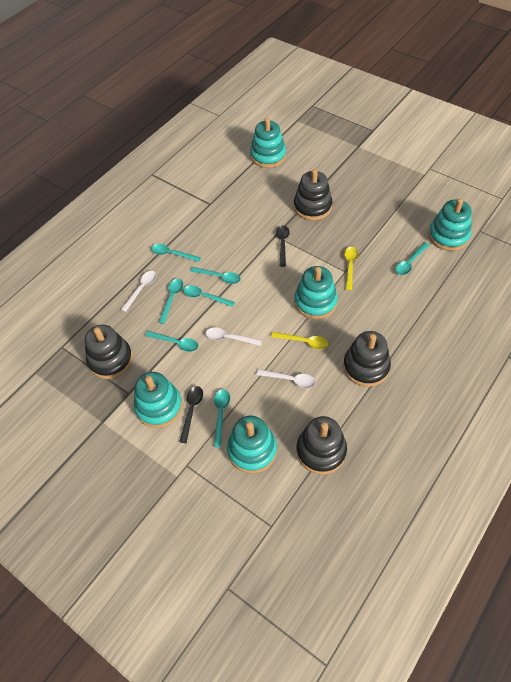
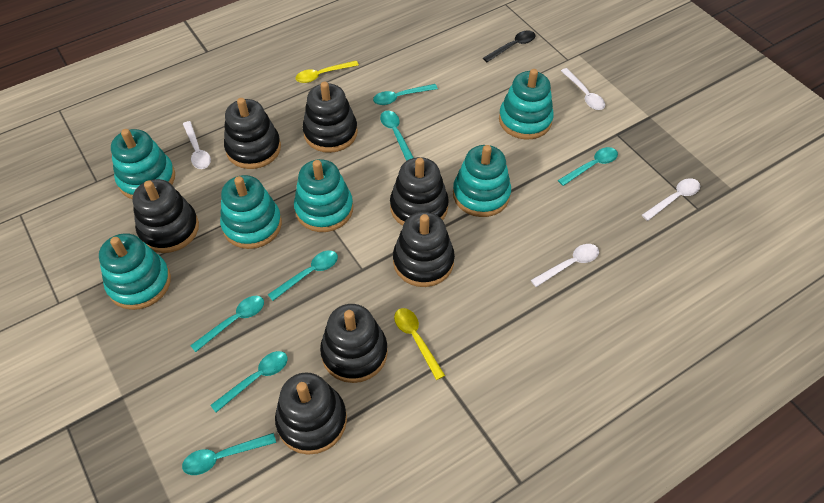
black spoon: 2 -> 1
black stacking toy: 4 -> 7
turquoise stacking toy: 5 -> 6
white spoon: 3 -> 4

